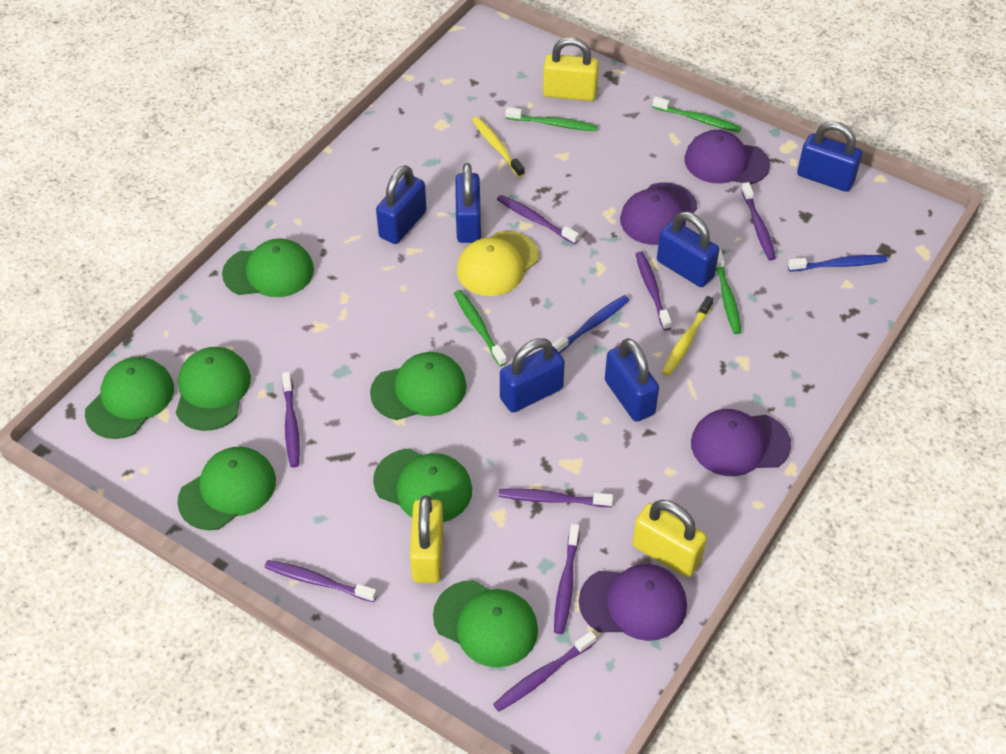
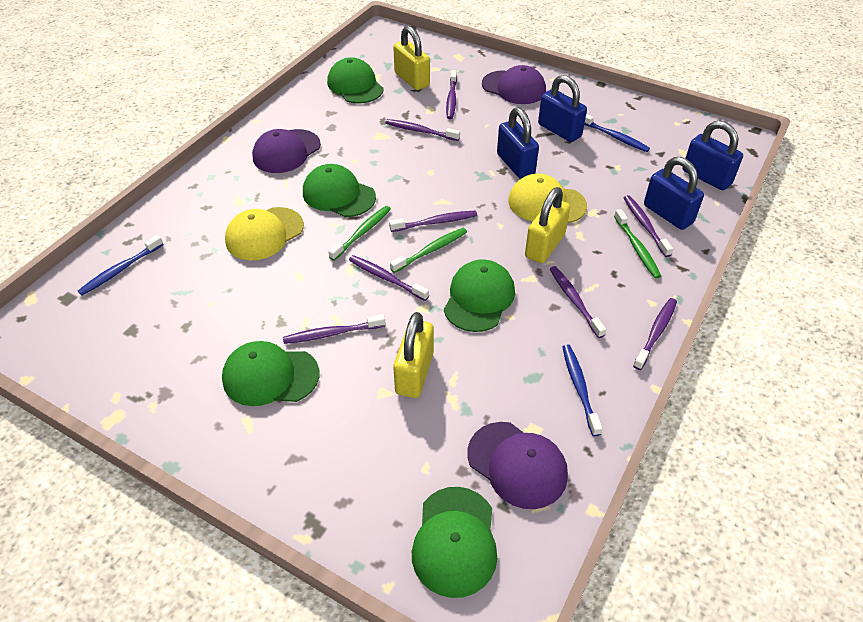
blue padlock: 6 -> 4
blue toothbrush: 2 -> 3
green cap: 7 -> 5
green toothbrush: 4 -> 3
purple cap: 4 -> 3
yellow cap: 1 -> 2
yellow toothbrush: 2 -> 0

